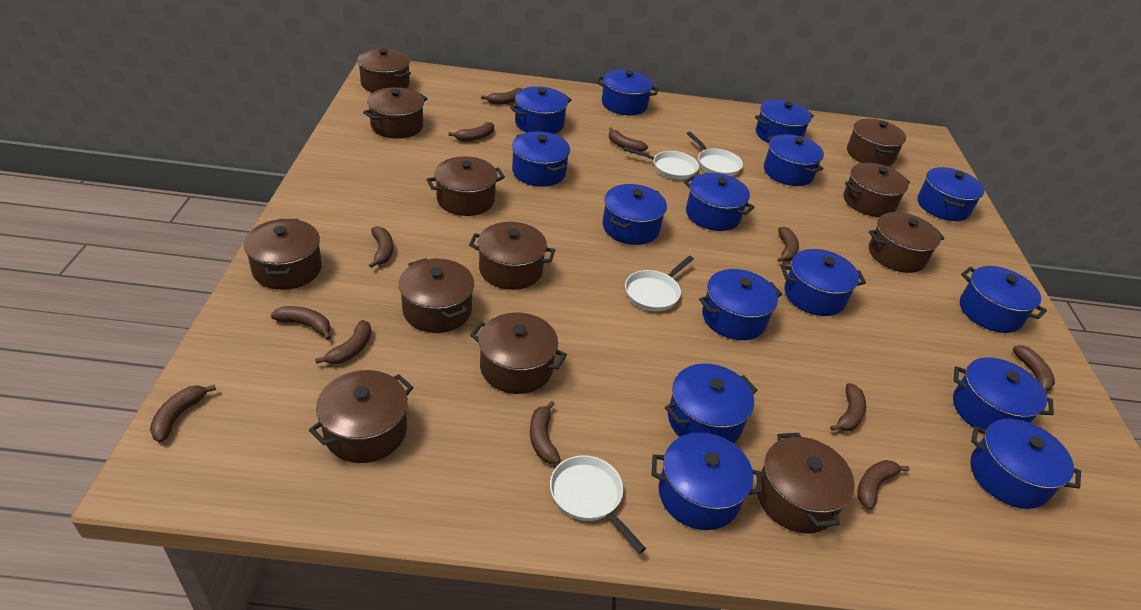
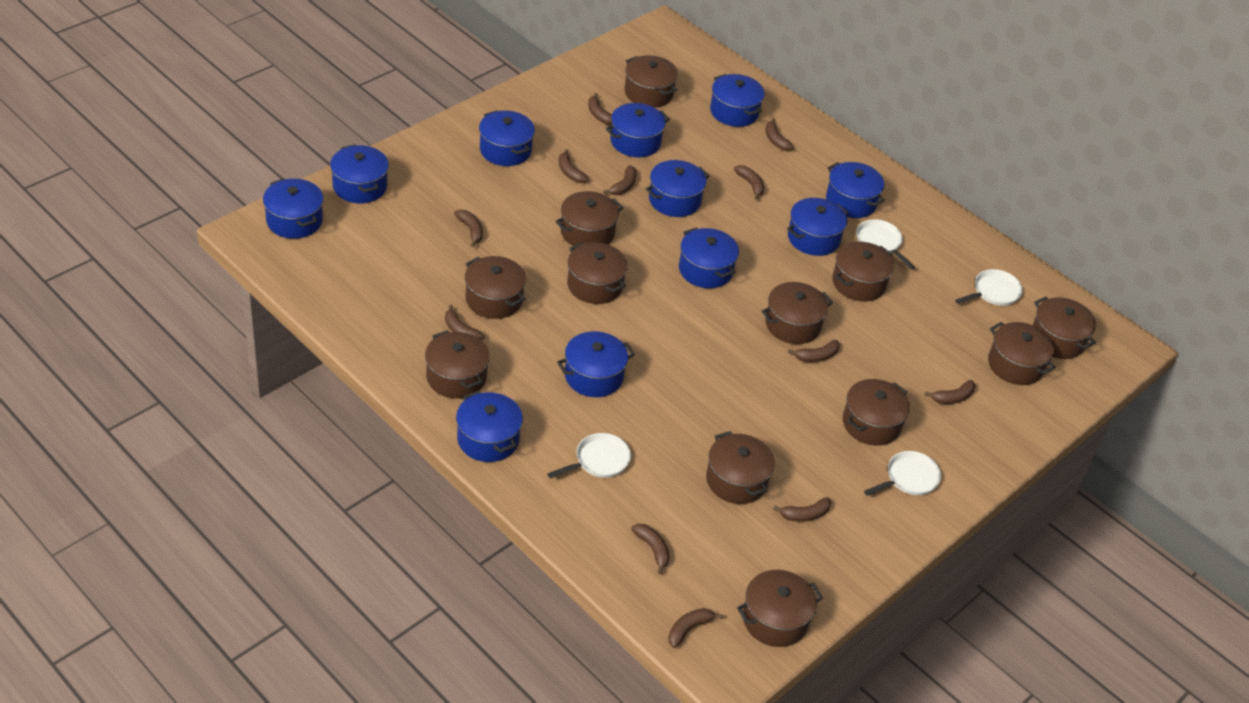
blue pot: 15 -> 11

